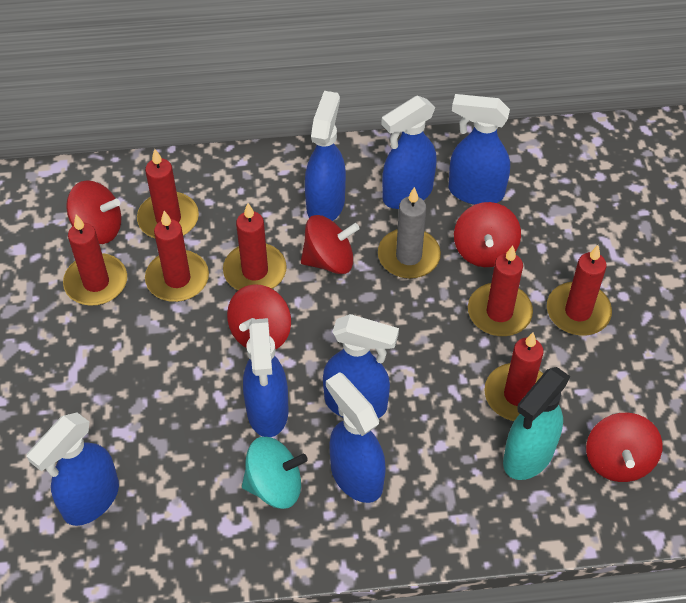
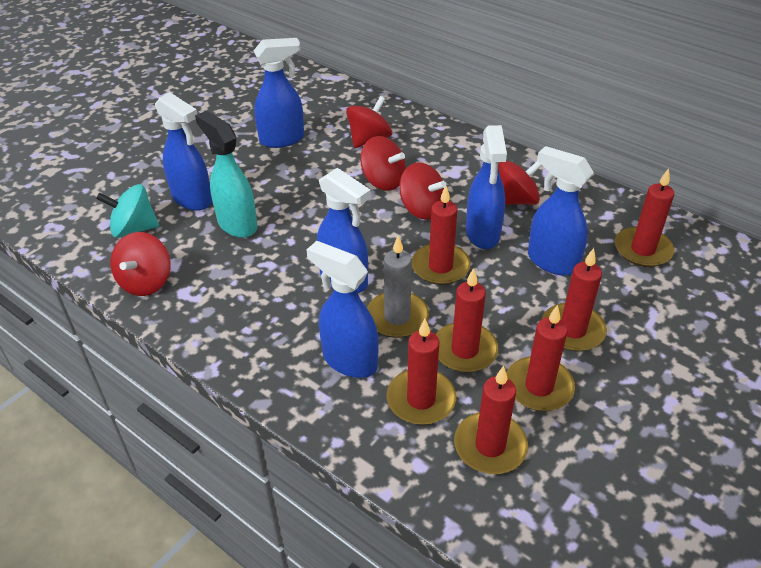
blue spray bottle: 7 -> 6

